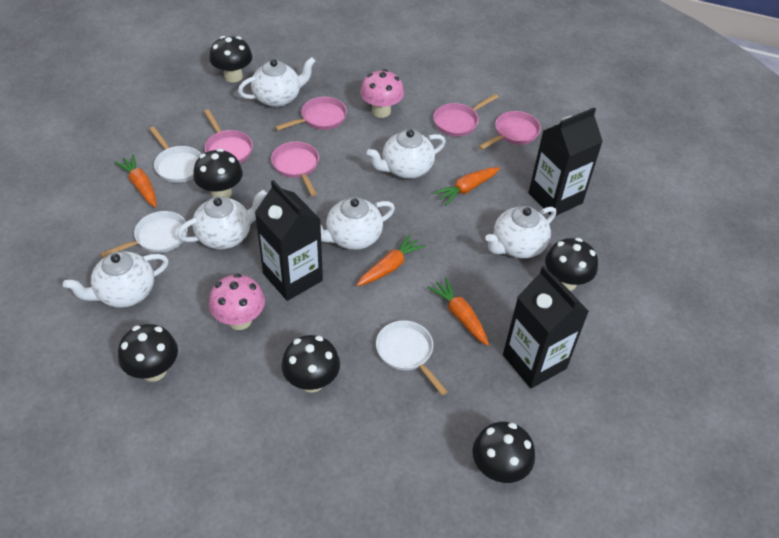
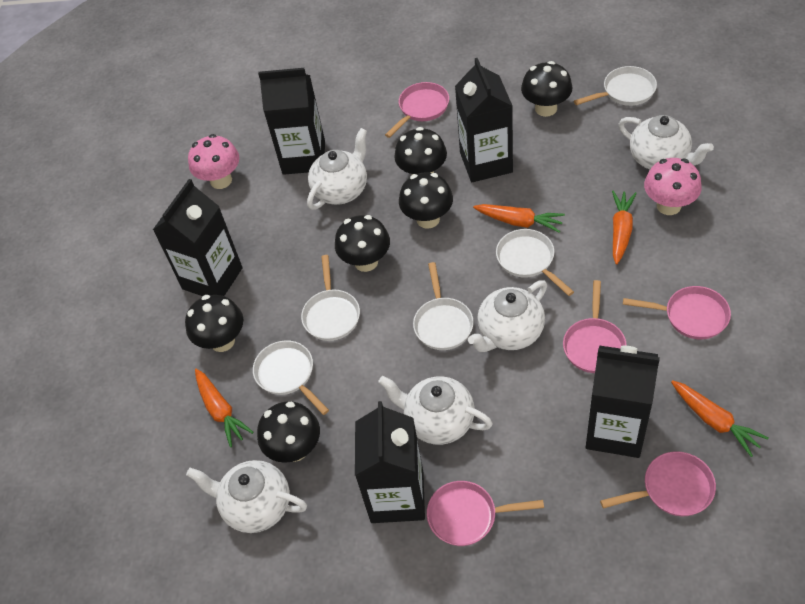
black carton: 3 -> 5
white pan: 3 -> 5
white teapot: 6 -> 5

